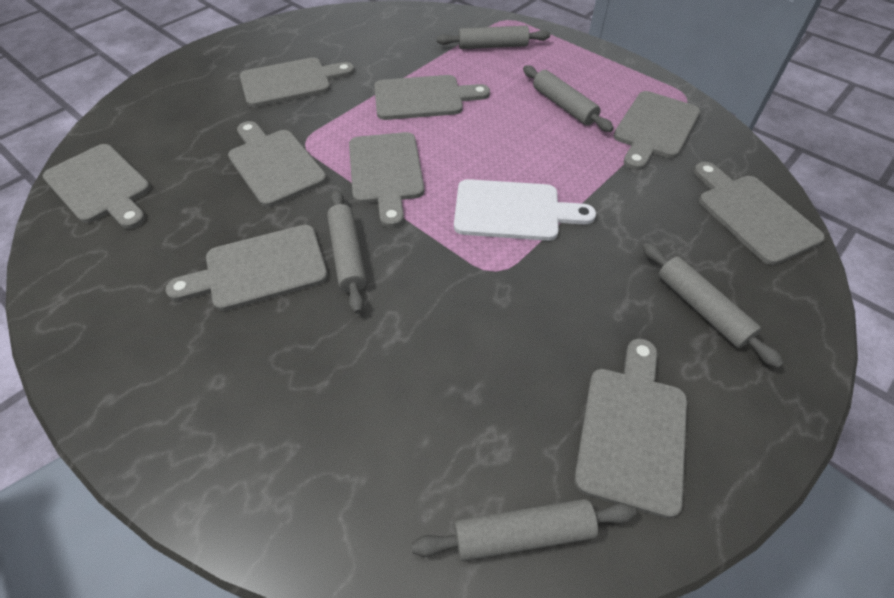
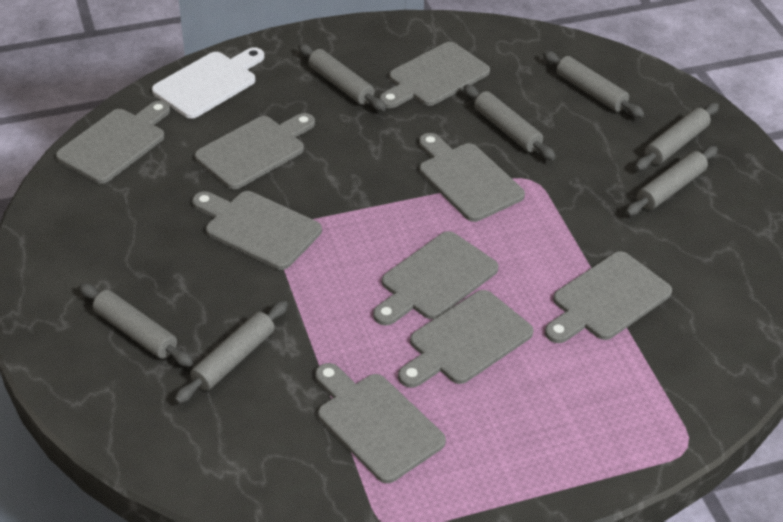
grey rolling pin: 5 -> 7

